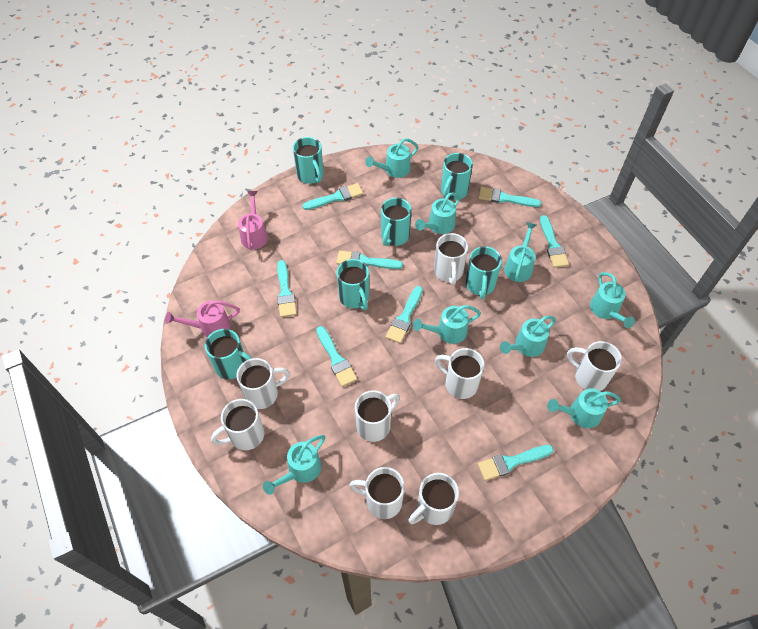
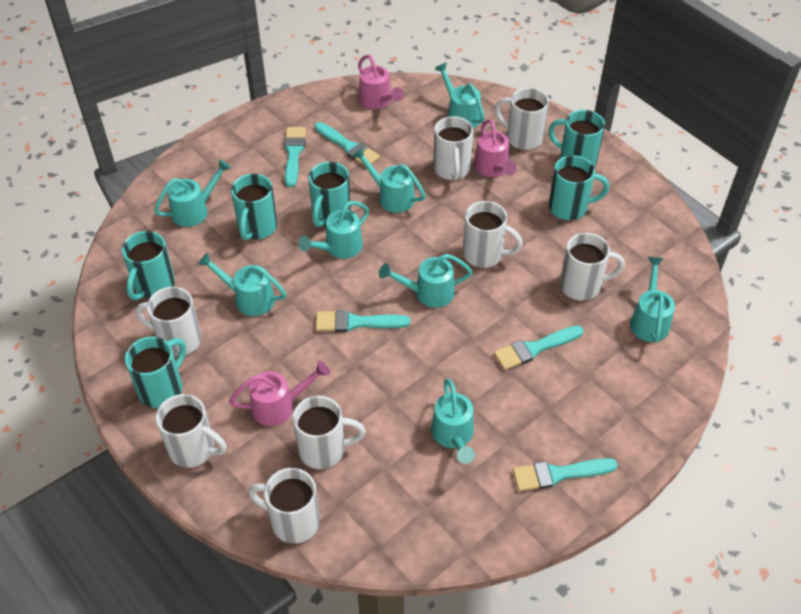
pink watering can: 2 -> 3
turquoise brush: 8 -> 5

